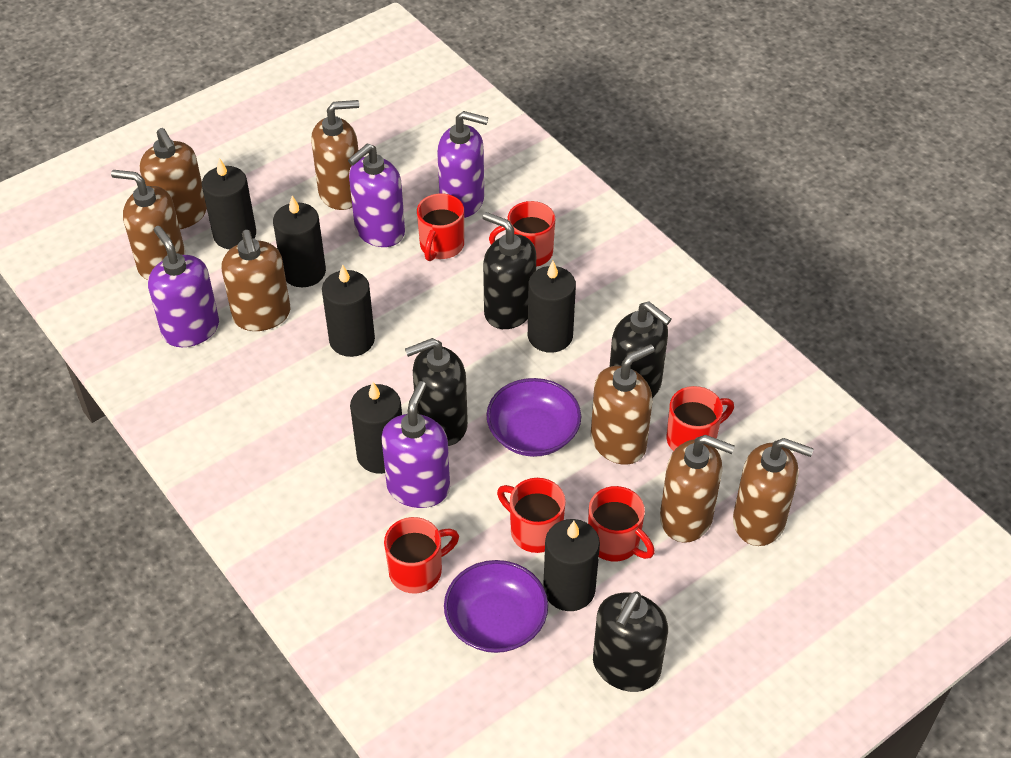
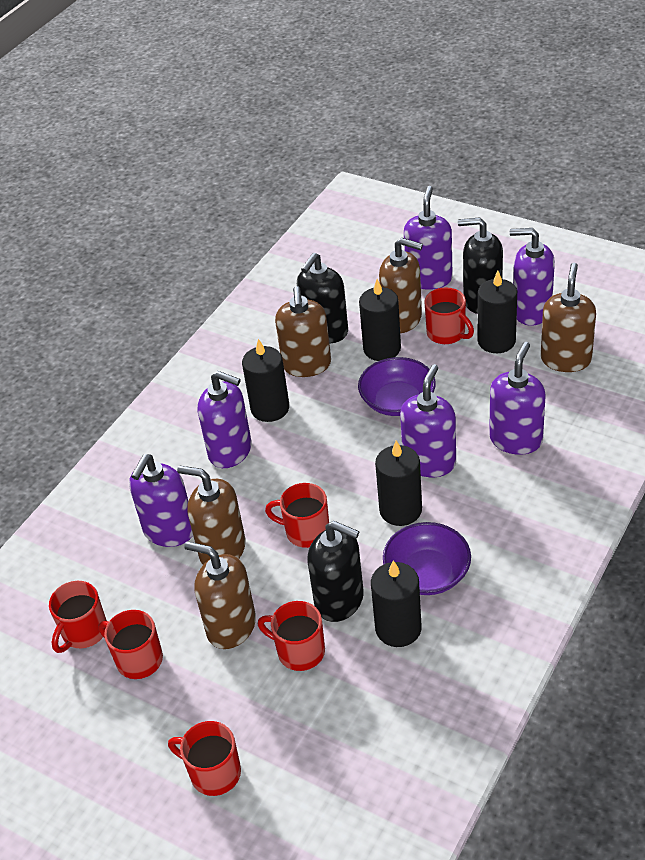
black candle: 6 -> 5
black soap dispenser: 4 -> 3
brown soap dispenser: 7 -> 5
purple soap dispenser: 4 -> 6

